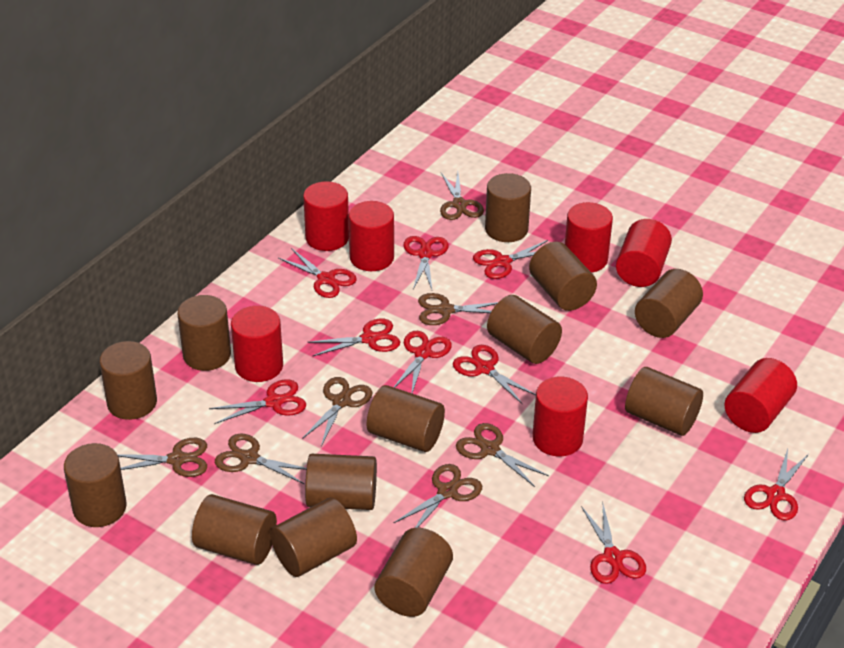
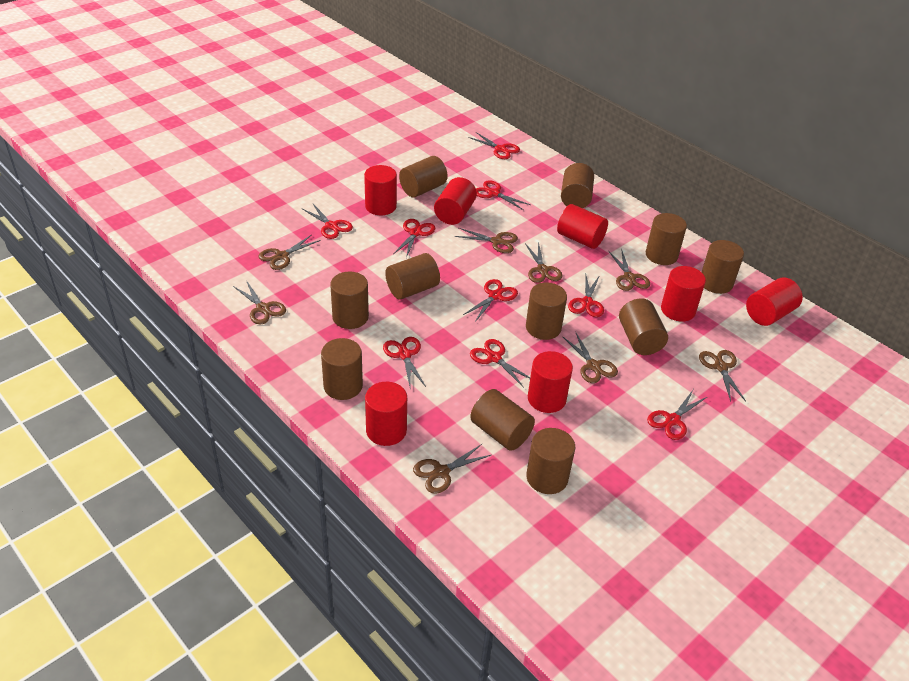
brown cylinder: 13 -> 11
brown scissors: 7 -> 8

